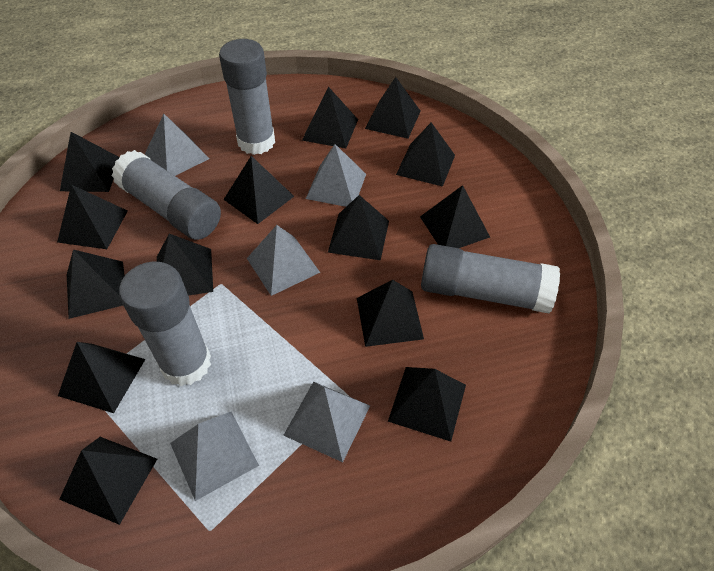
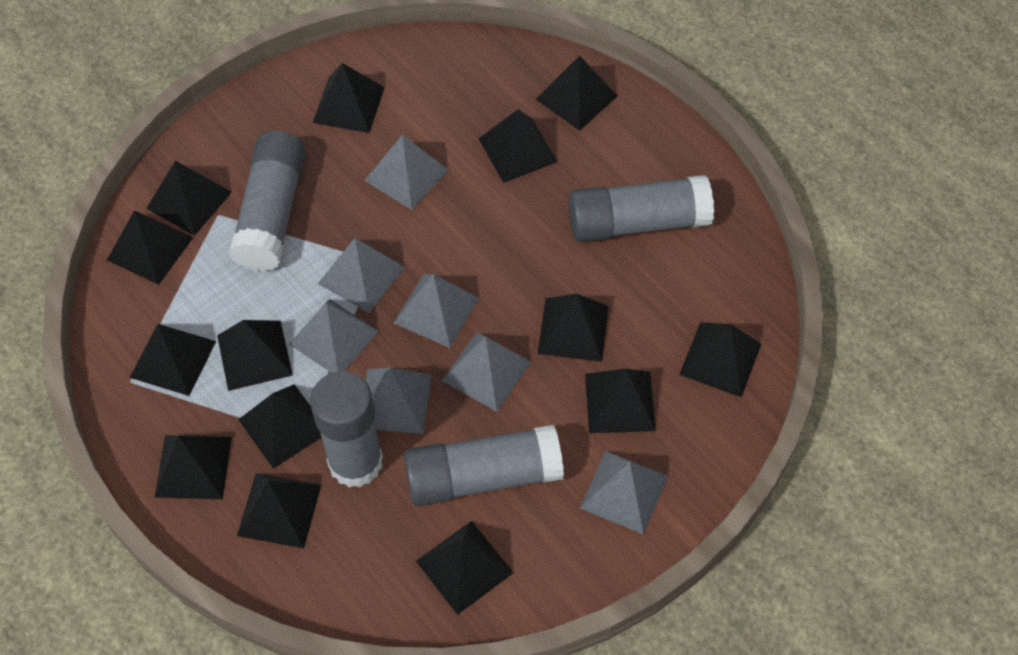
grey pyramid: 5 -> 7

